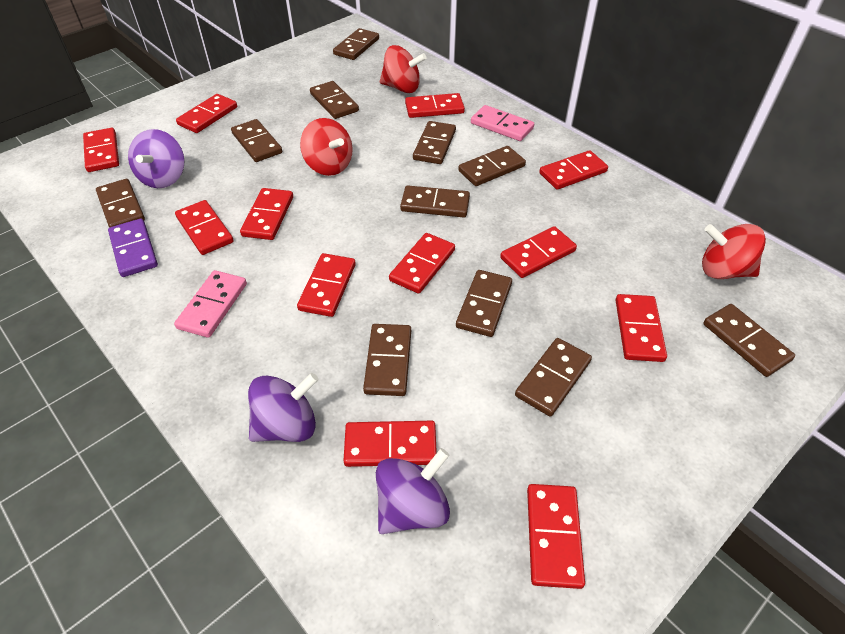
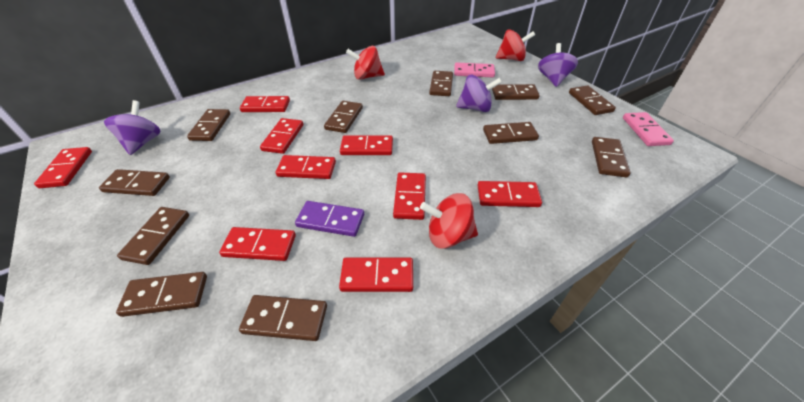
red domino: 12 -> 9

